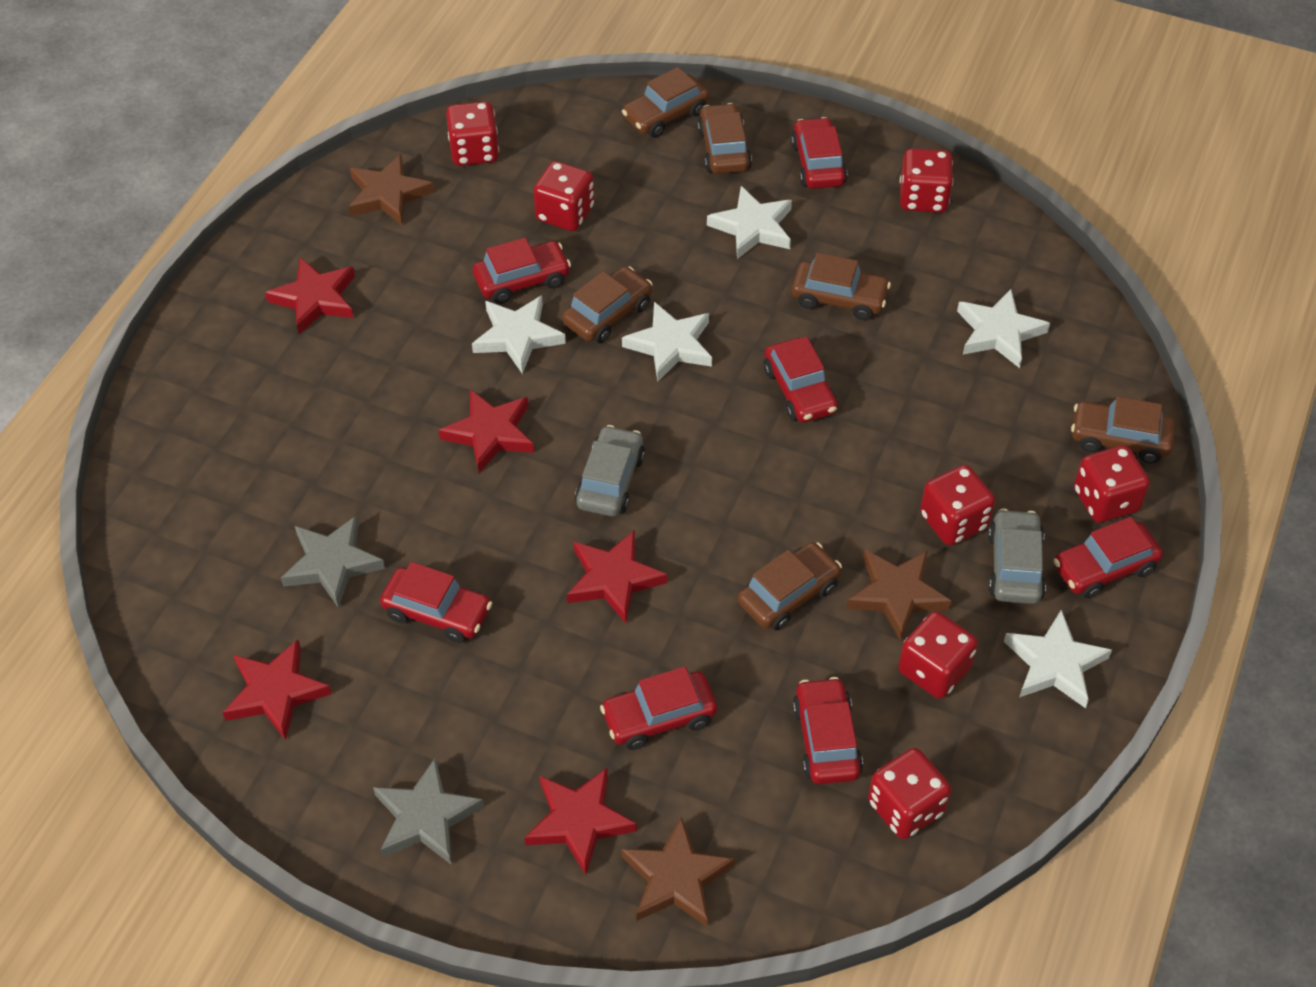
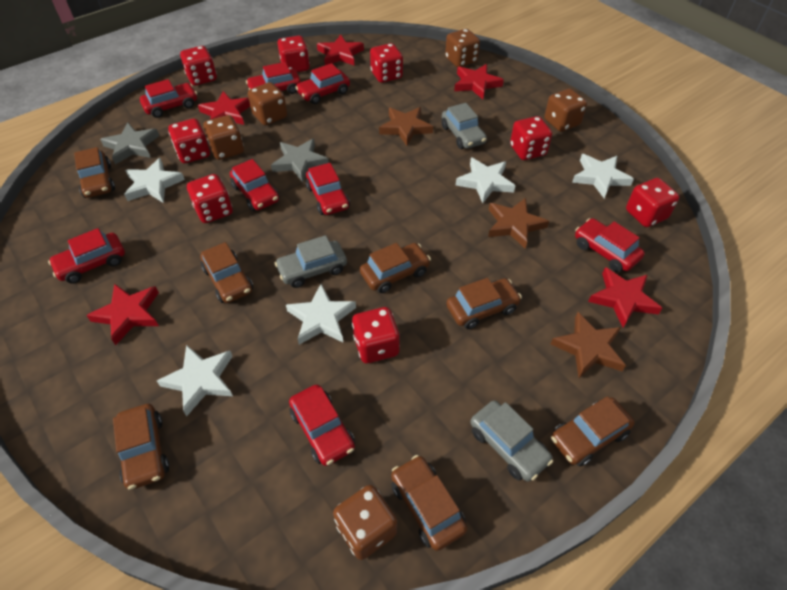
brown car: 6 -> 7
brown dice: 0 -> 5
grey car: 2 -> 3
red car: 7 -> 8
red dice: 7 -> 8

